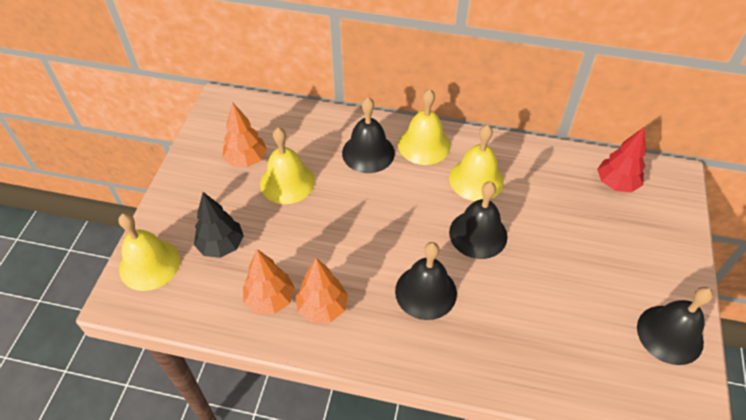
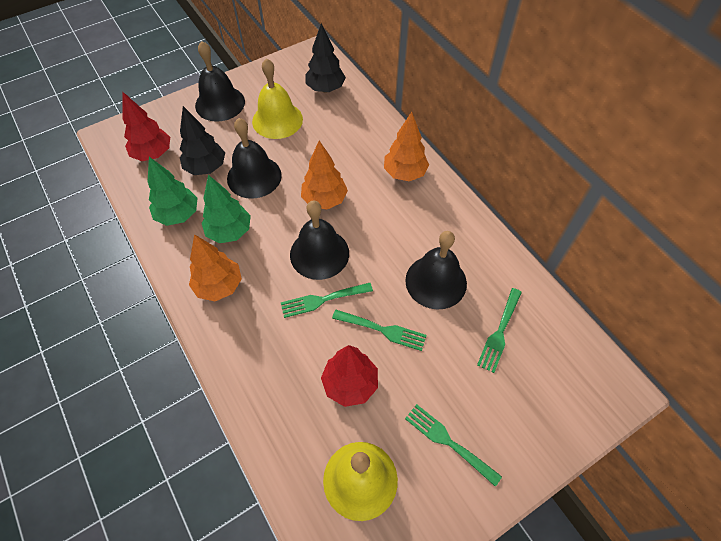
black tree: 1 -> 2
green fork: 0 -> 4
green tree: 0 -> 2
red tree: 1 -> 2
yellow bell: 4 -> 2

